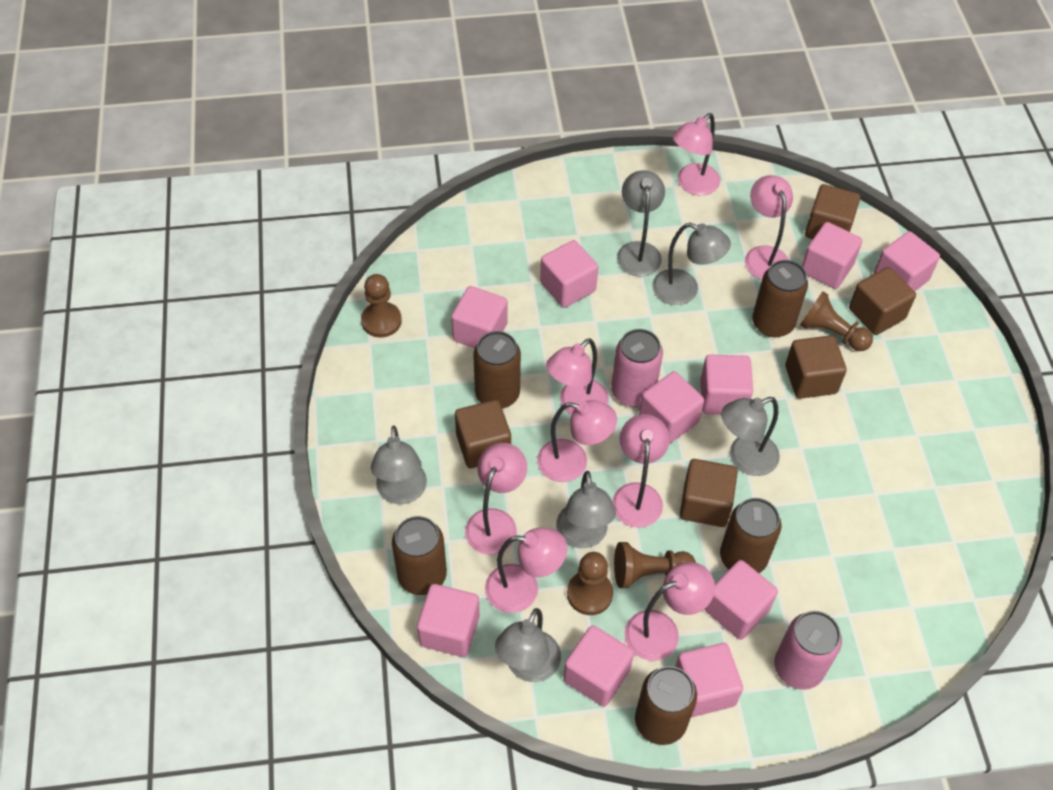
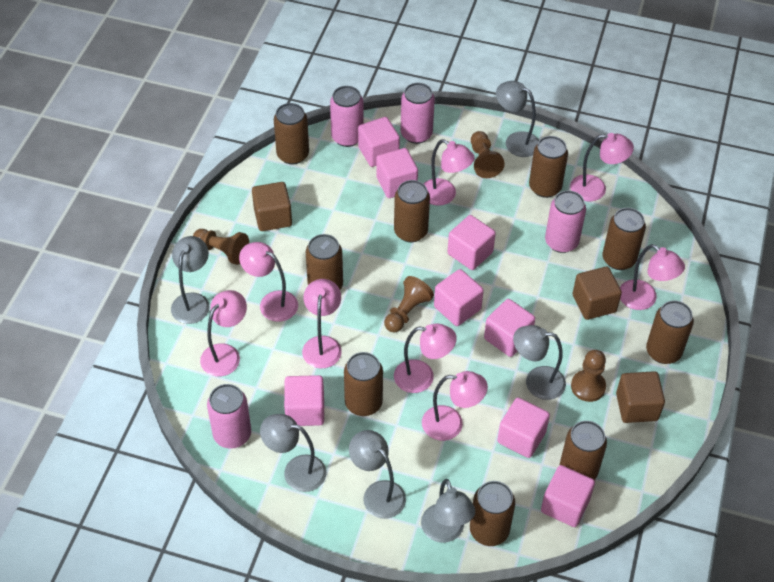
brown can: 5 -> 9
brown cube: 5 -> 3
pink can: 2 -> 4
pink cube: 10 -> 8

